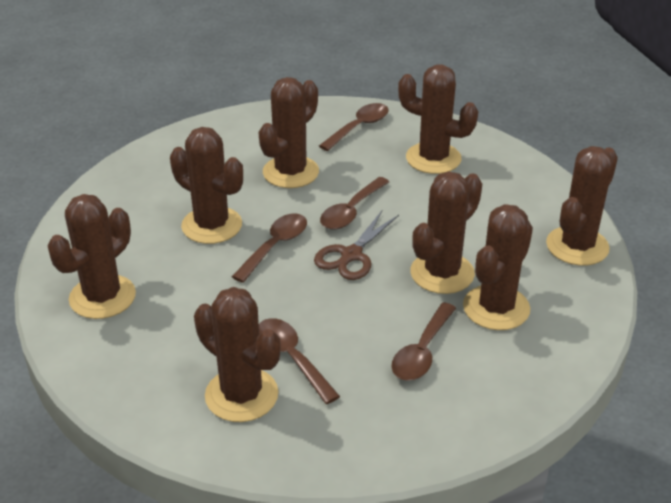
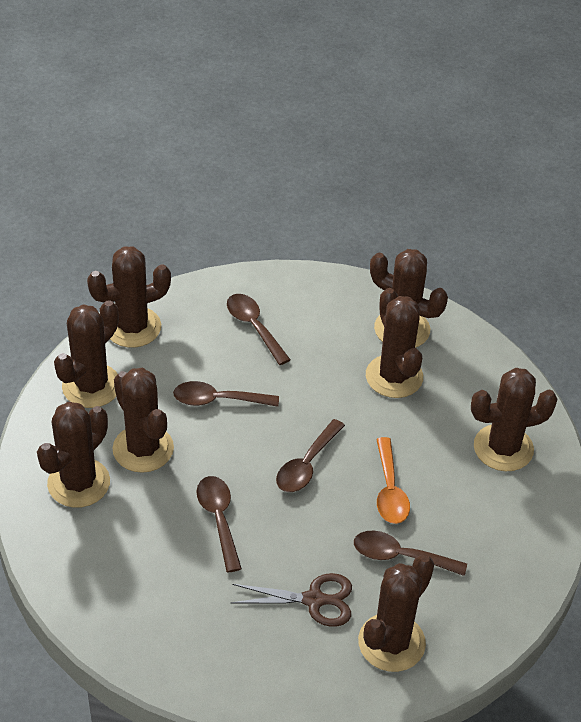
orange spoon: 0 -> 1

